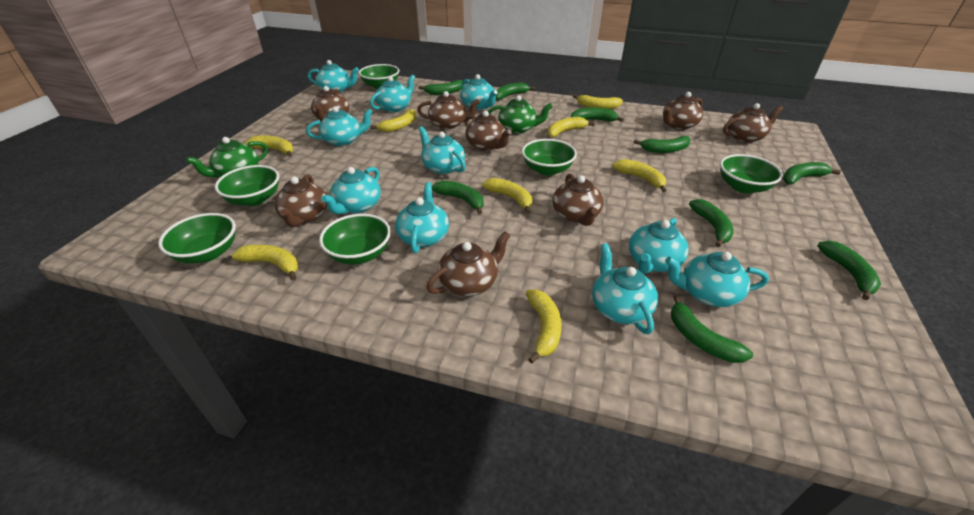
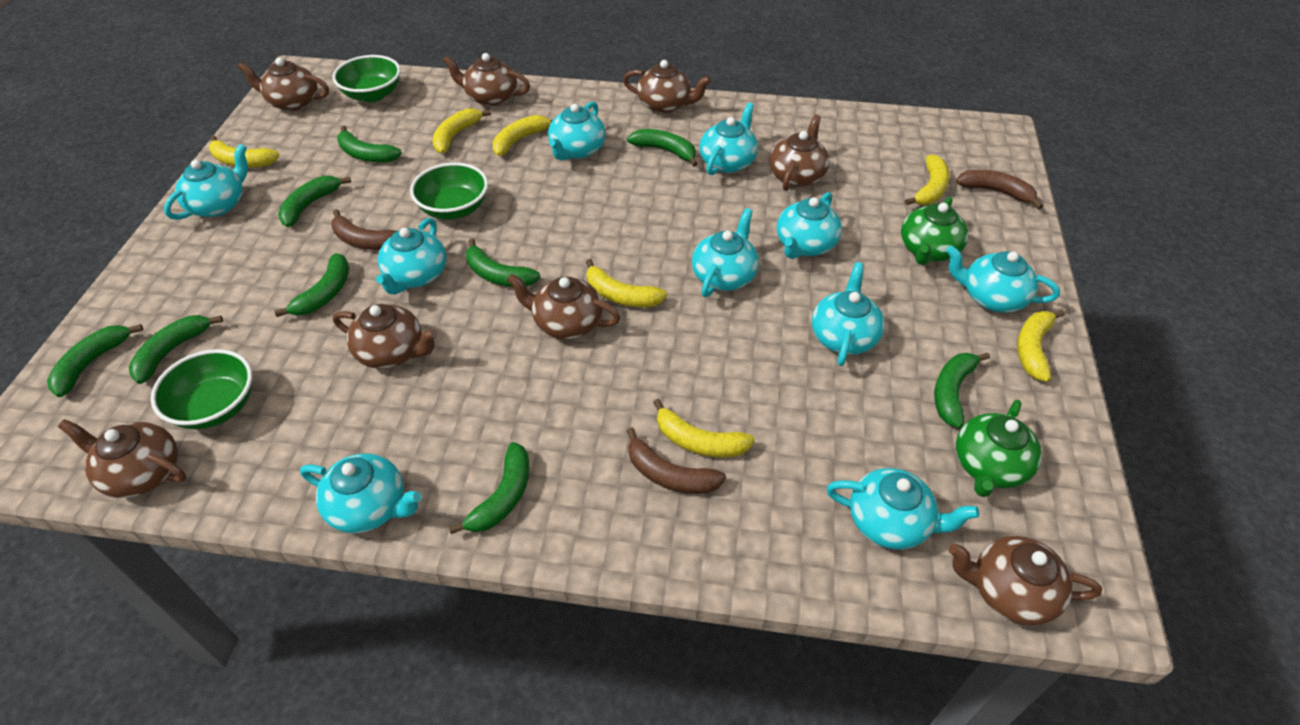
brown banana: 0 -> 3
green bowl: 6 -> 3
yellow banana: 8 -> 7

